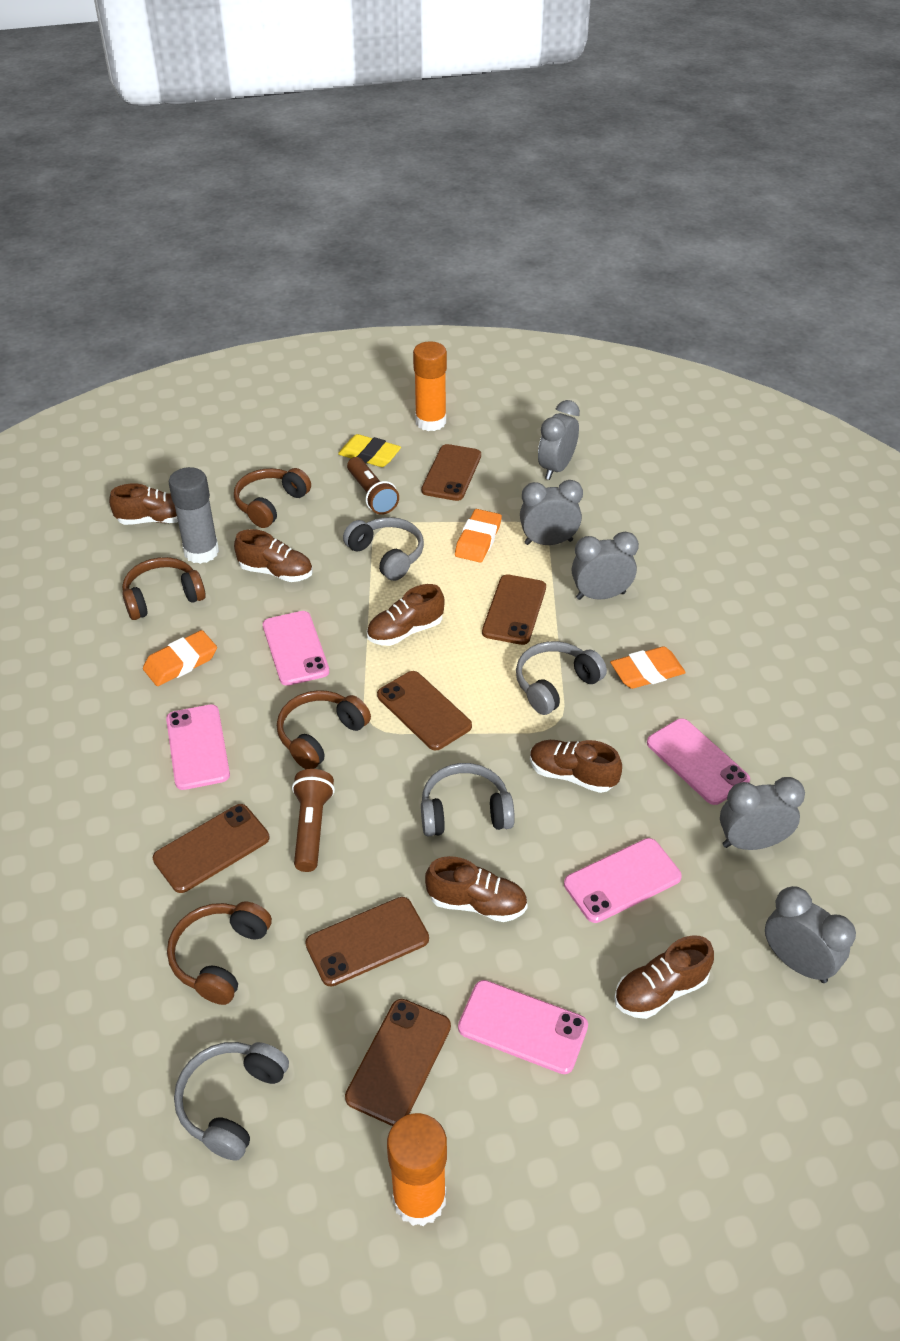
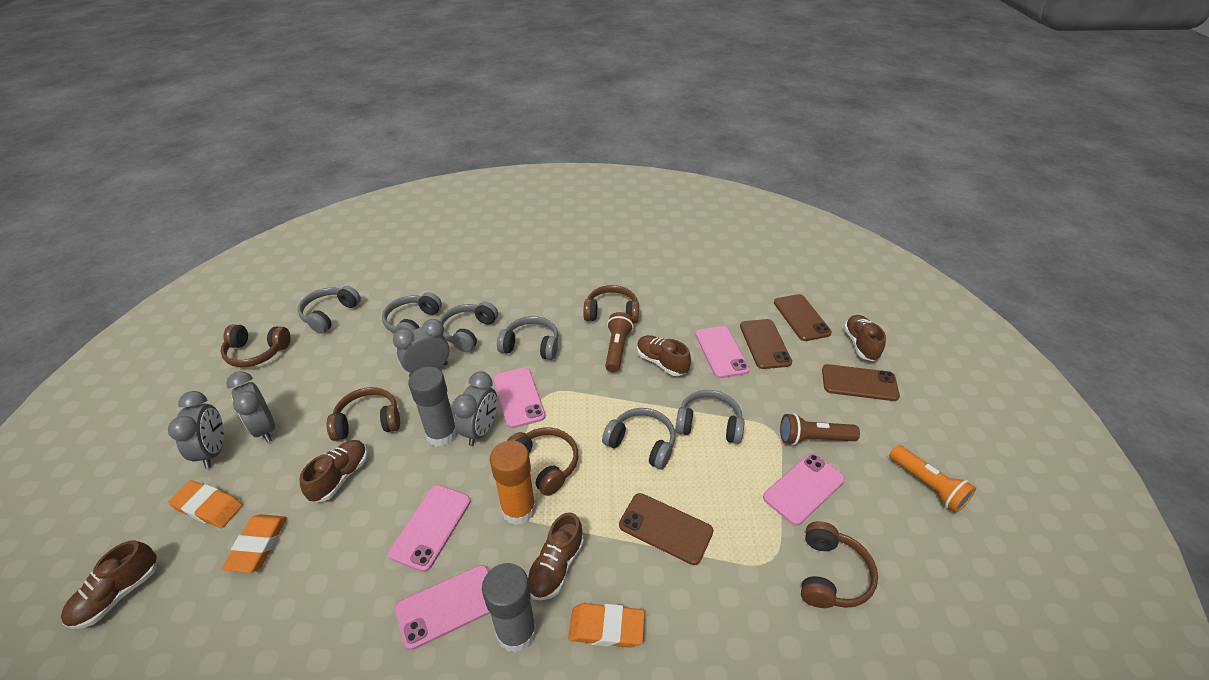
brown headphones: 4 -> 5
brown phone: 6 -> 4
brown shoe: 6 -> 5
grey clock: 5 -> 4
grey glue stick: 1 -> 2
grey headphones: 4 -> 6
orange flashlight: 0 -> 1
orange glue stick: 2 -> 1
yellow eraser: 1 -> 0

